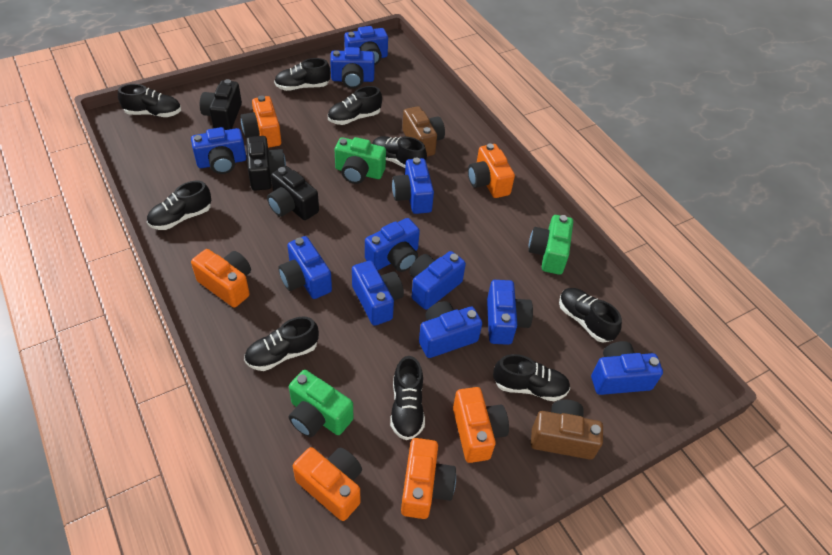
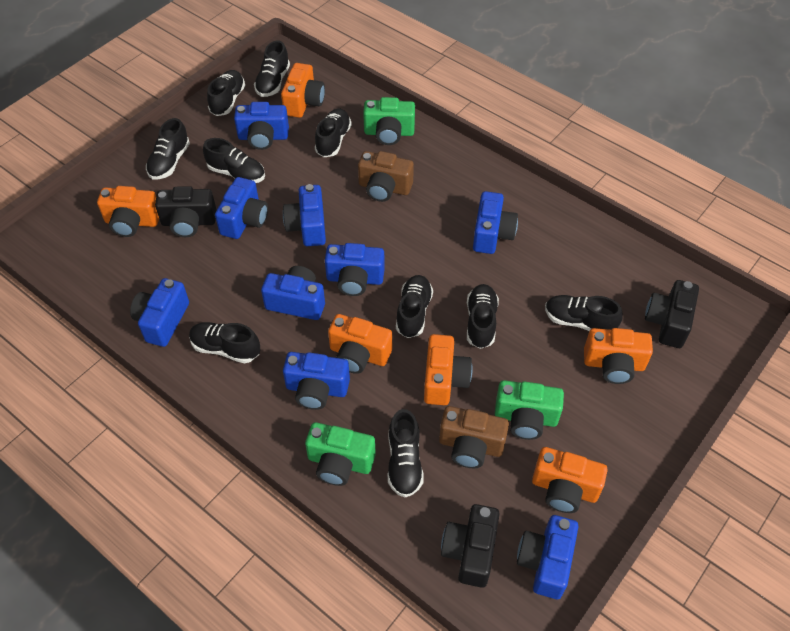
black shoe: 9 -> 10
blue camera: 11 -> 9

